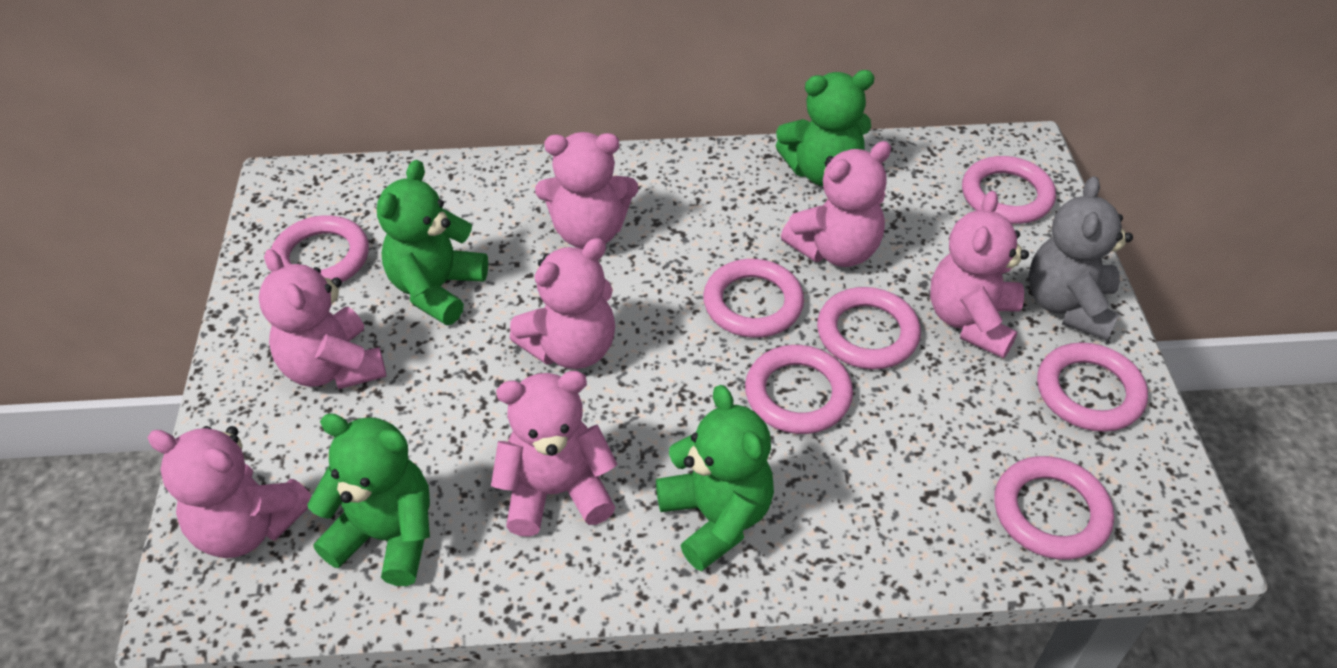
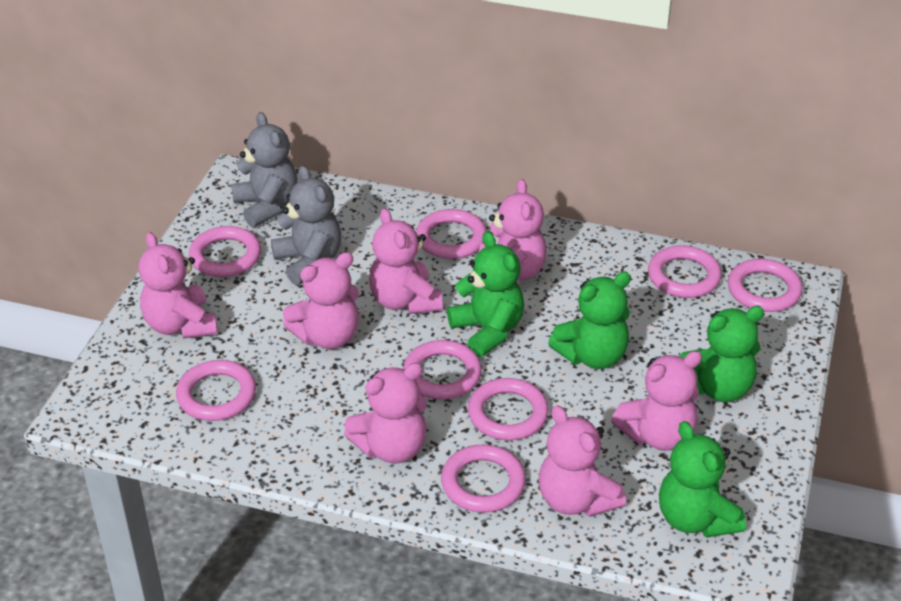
grey teddy bear: 1 -> 2
pink ring: 7 -> 8

